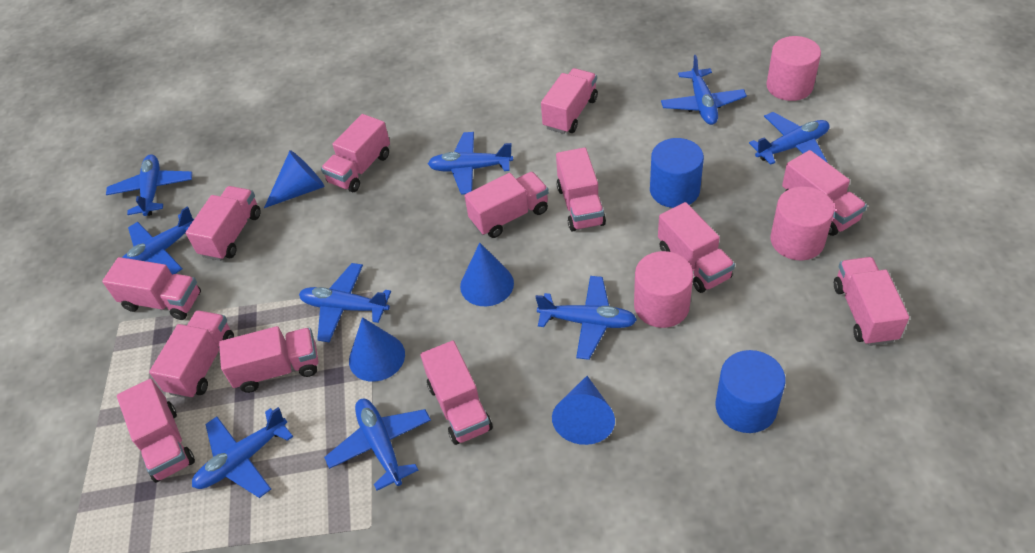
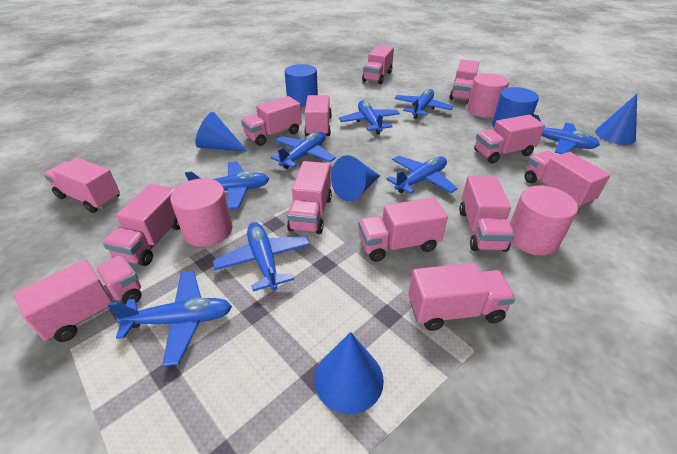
blue plane: 9 -> 8

